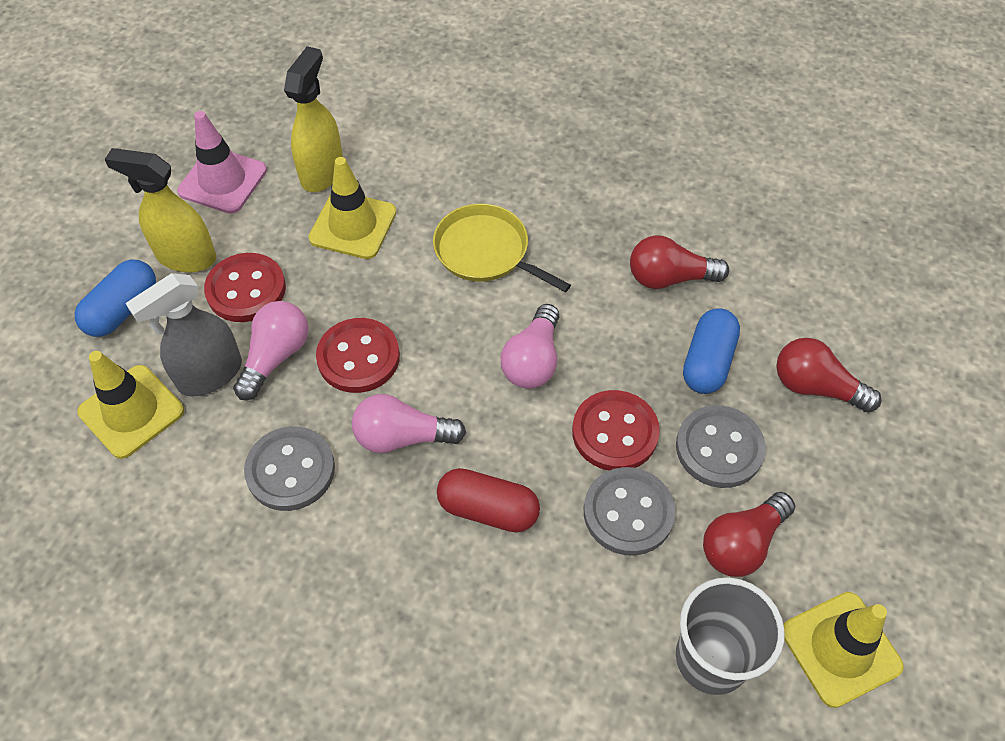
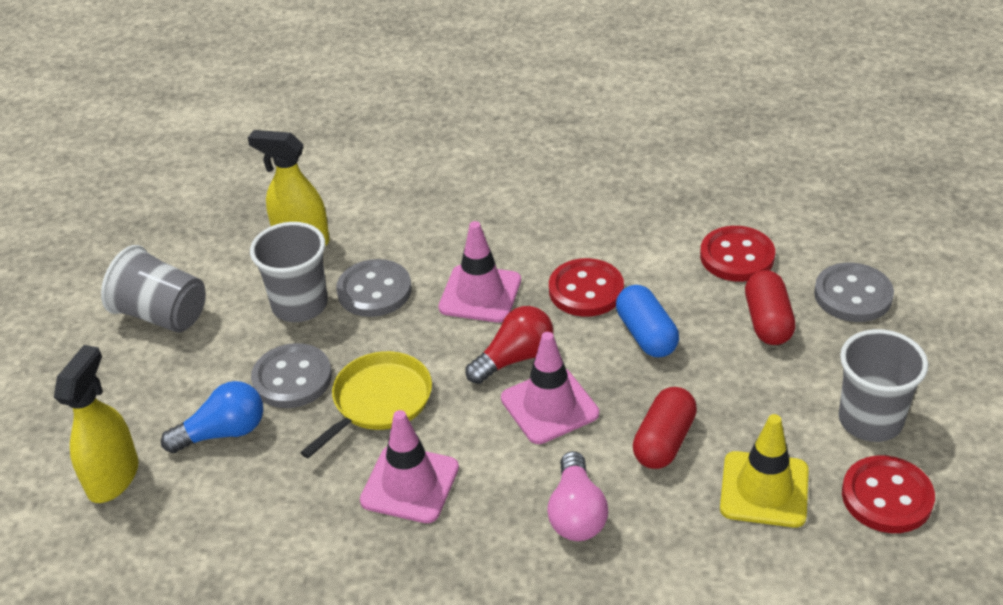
blue capsule: 2 -> 1
blue light bulb: 0 -> 1
grey cup: 1 -> 3
grey spray bottle: 1 -> 0
pink light bulb: 3 -> 1
pink traffic cone: 1 -> 3
red capsule: 1 -> 2
red light bulb: 3 -> 1
yellow traffic cone: 3 -> 1

